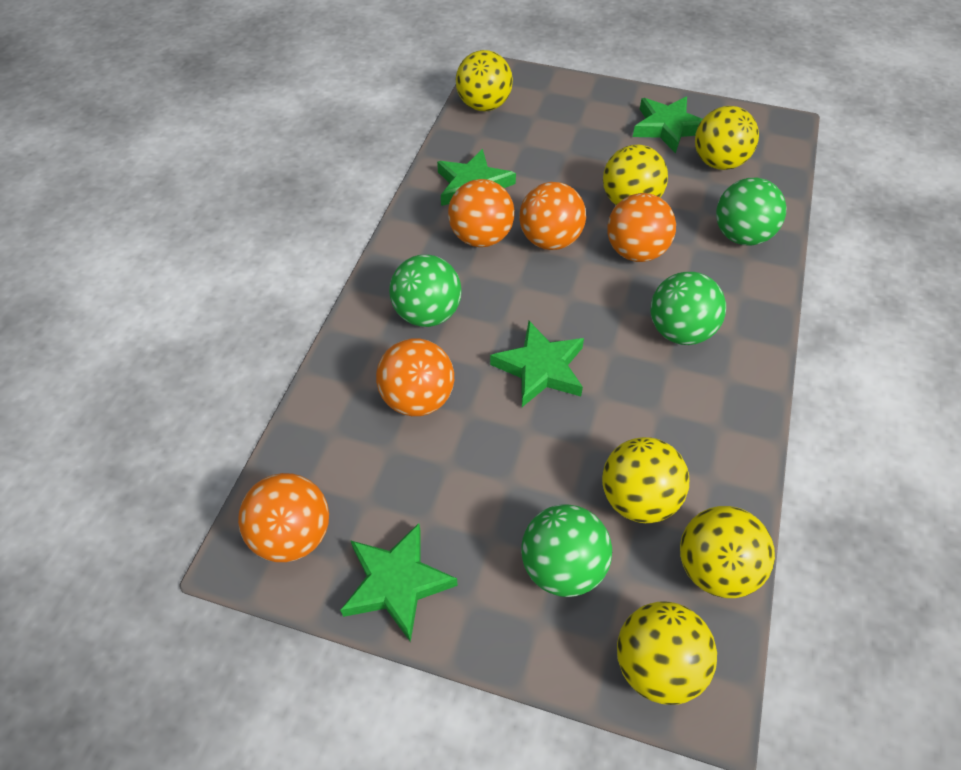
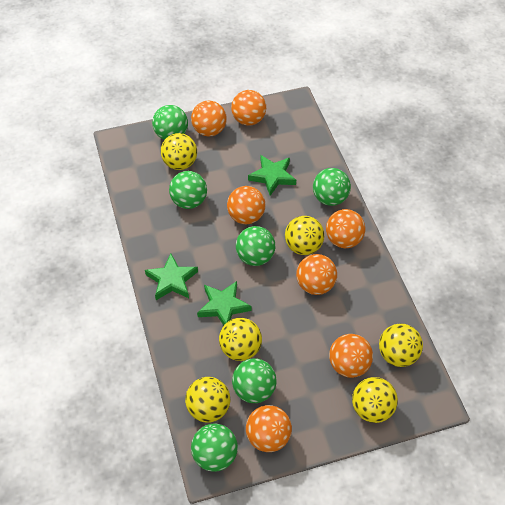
green ball: 4 -> 6
green star: 4 -> 3
orange ball: 5 -> 7

